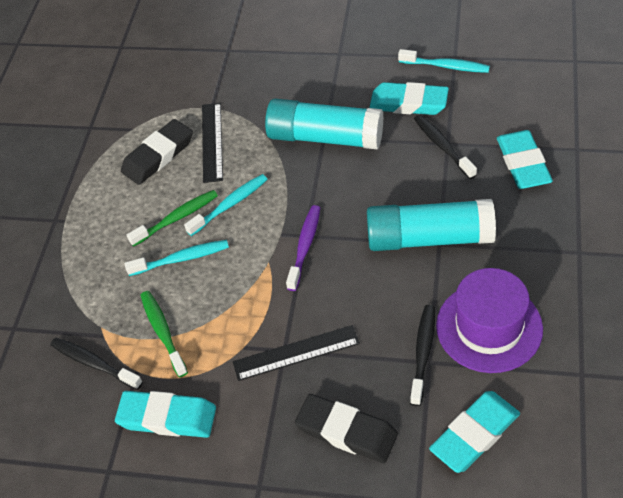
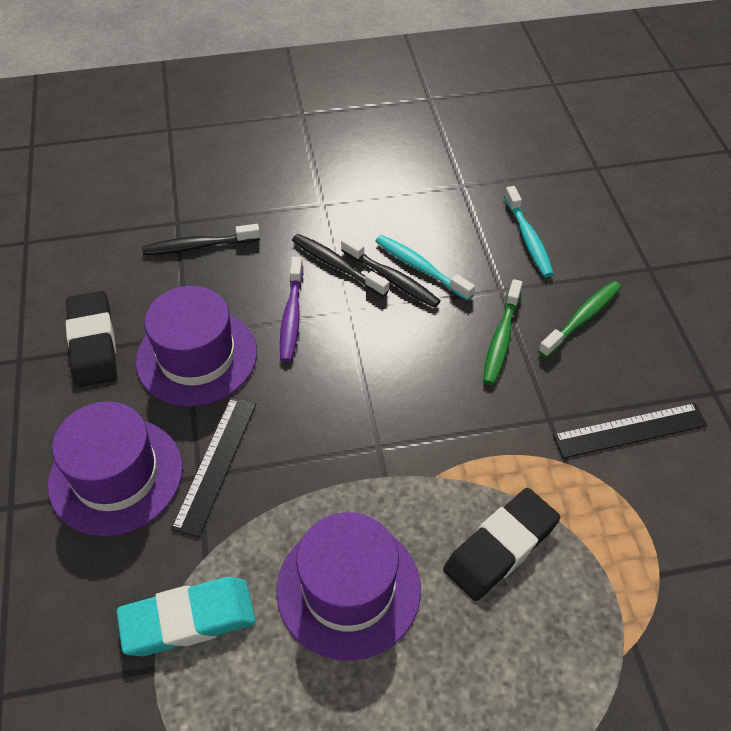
purple hat: 1 -> 3
turquoise eraser: 4 -> 1
turquoise glue stick: 2 -> 0
turquoise toothbrush: 3 -> 2

